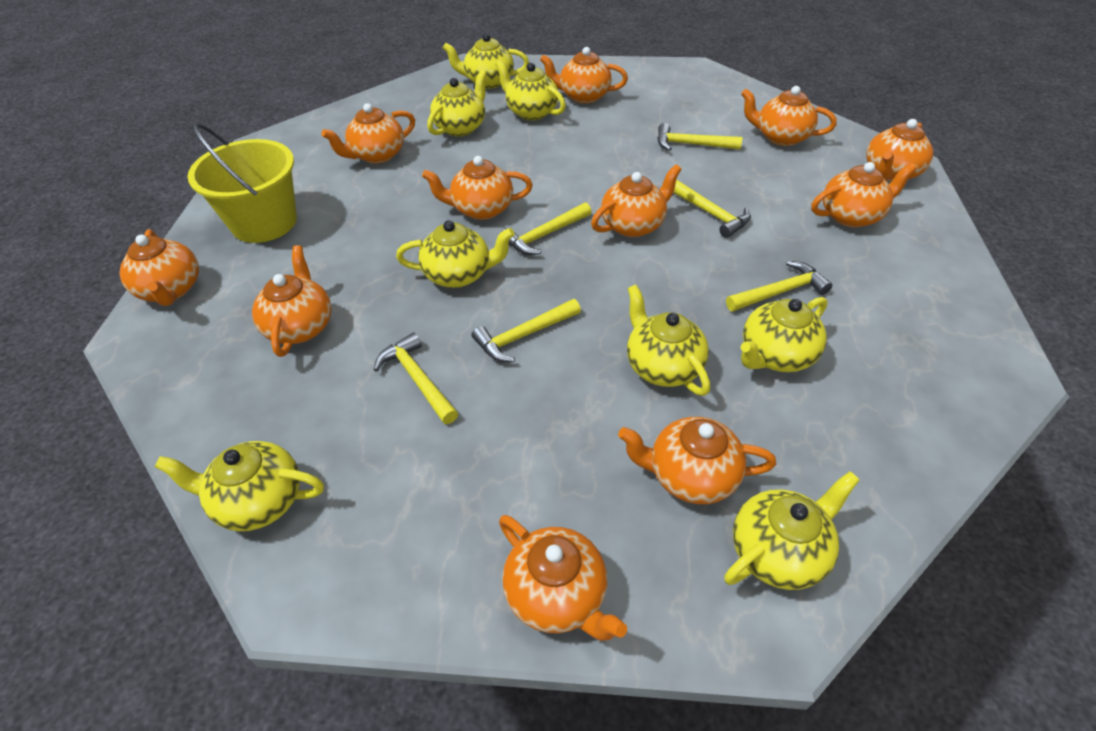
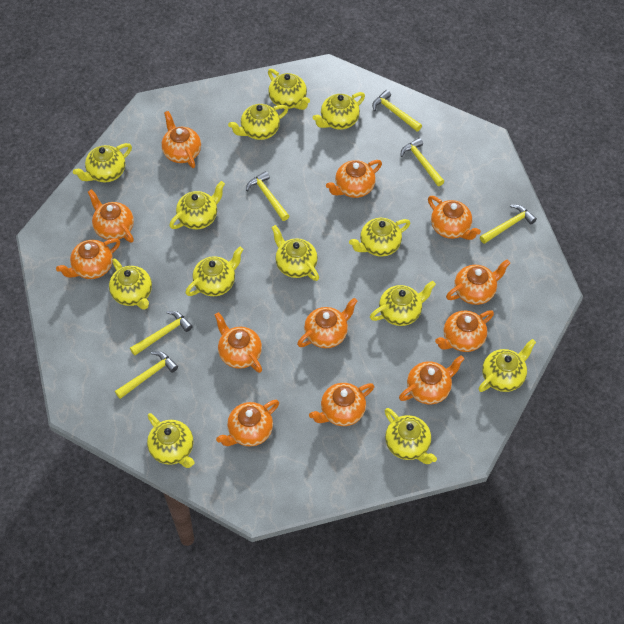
orange teapot: 11 -> 12
yellow bucket: 1 -> 0
yellow teapot: 8 -> 13

